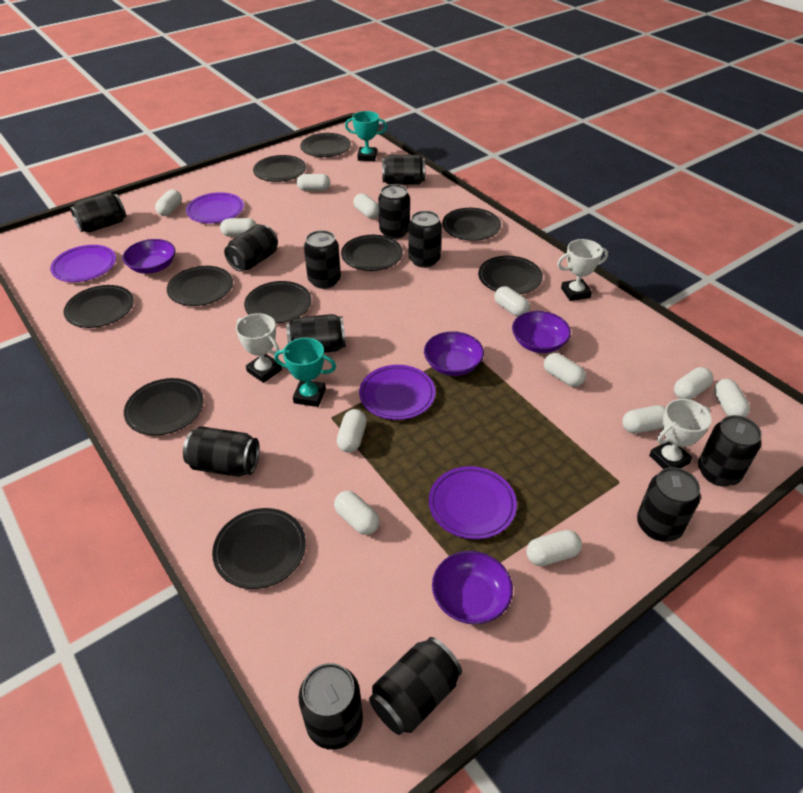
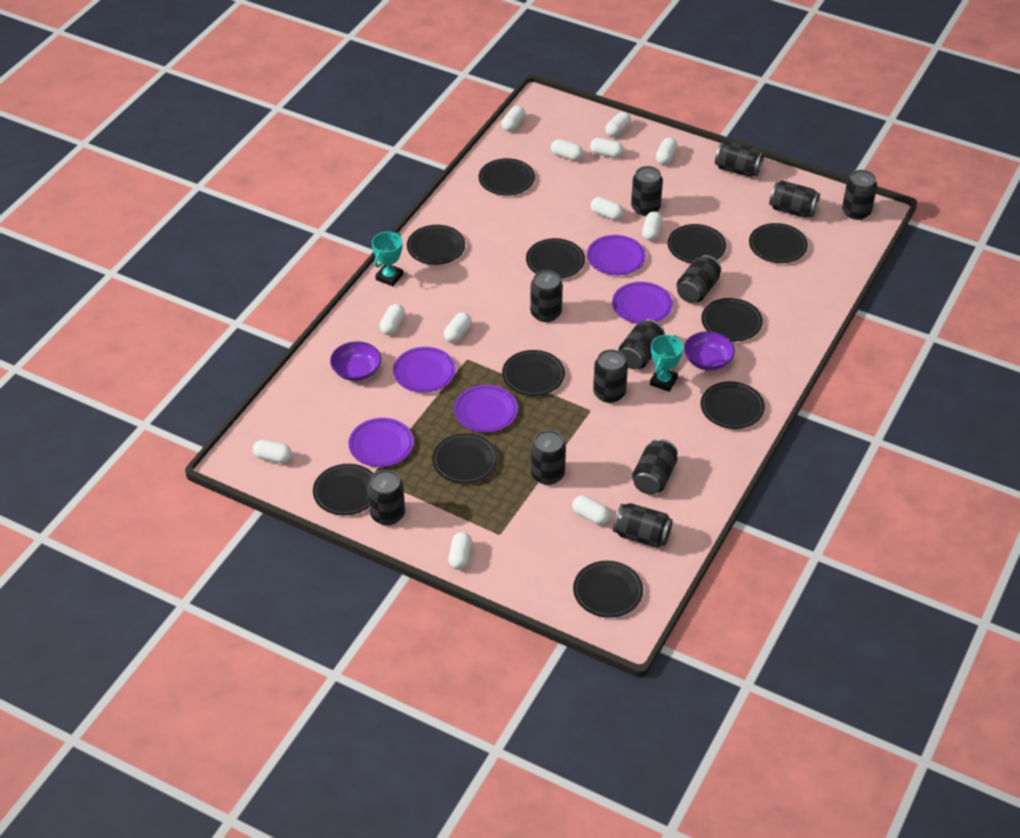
black plate: 10 -> 11
purple bowl: 4 -> 2
purple plate: 4 -> 5
white trophy: 3 -> 0

